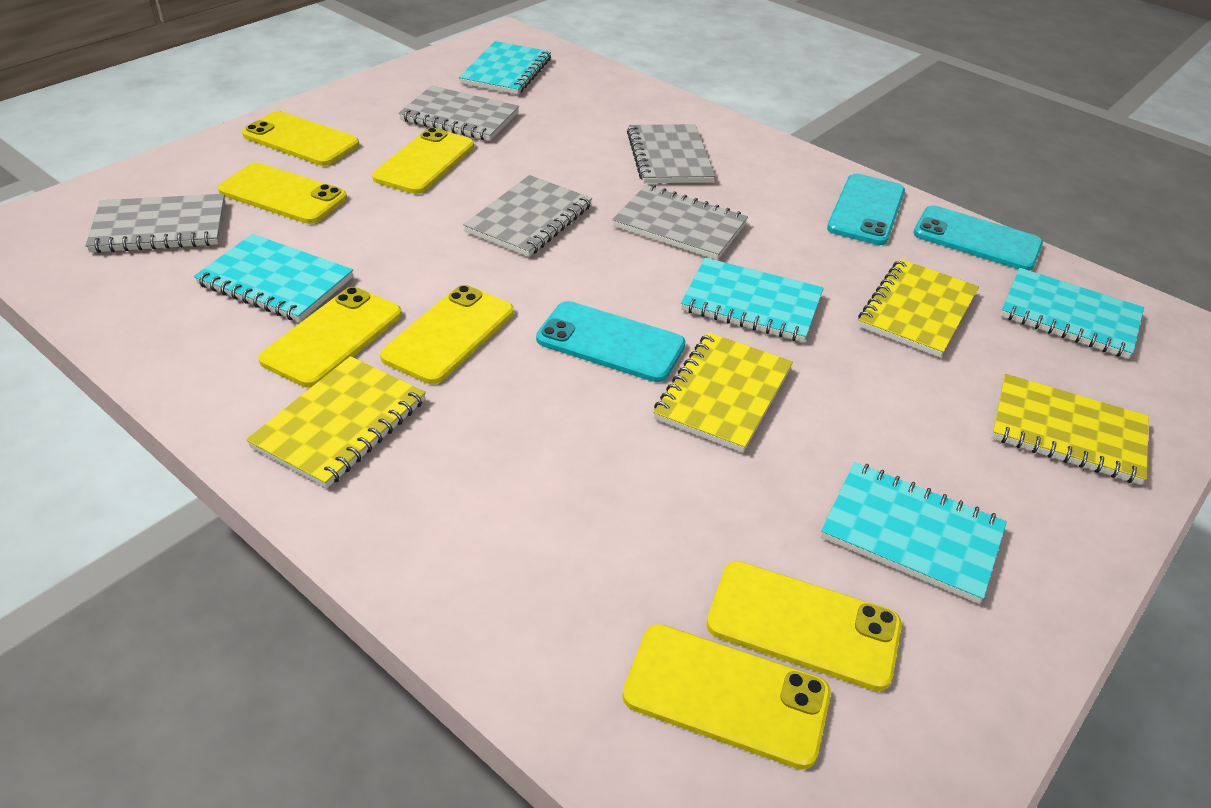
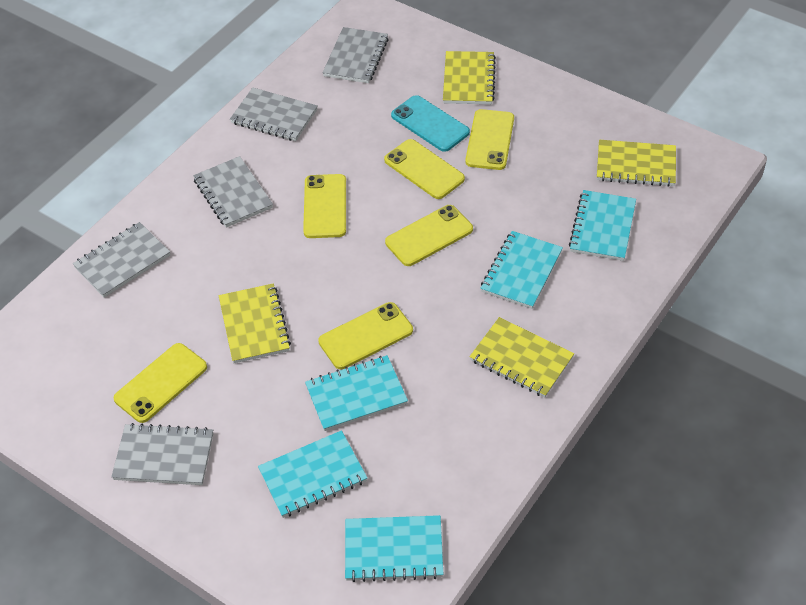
turquoise phone: 3 -> 1
yellow phone: 7 -> 6

